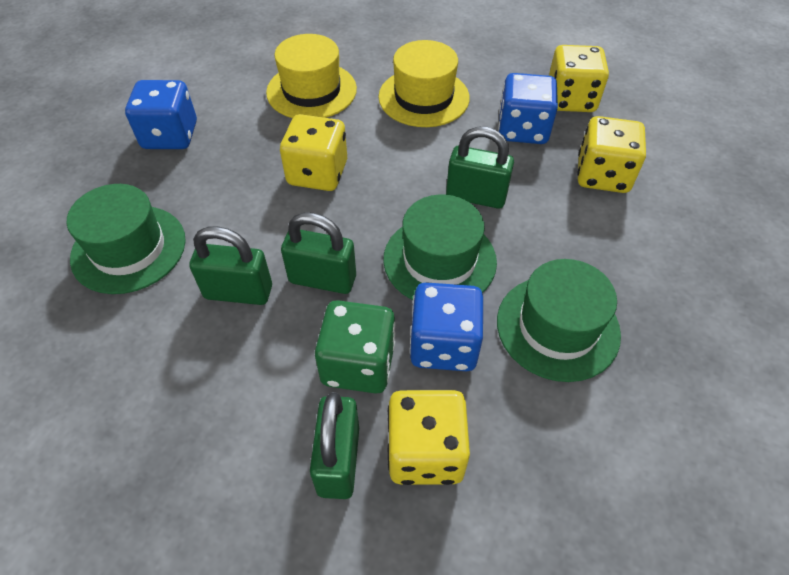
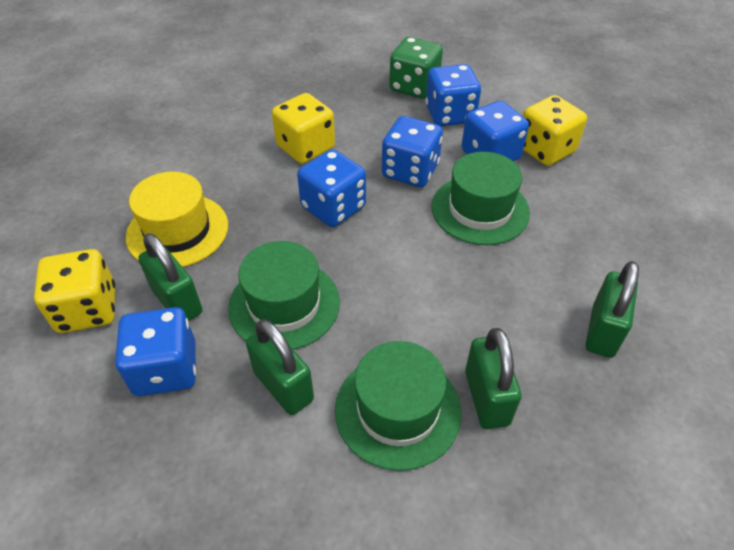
blue dice: 3 -> 5
yellow dice: 4 -> 3
yellow hat: 2 -> 1

